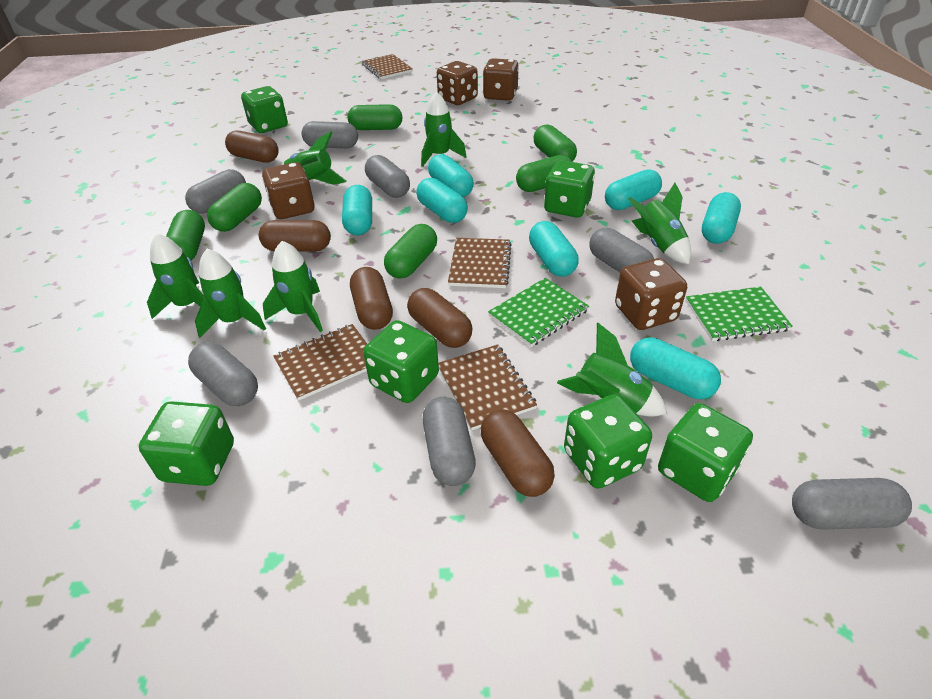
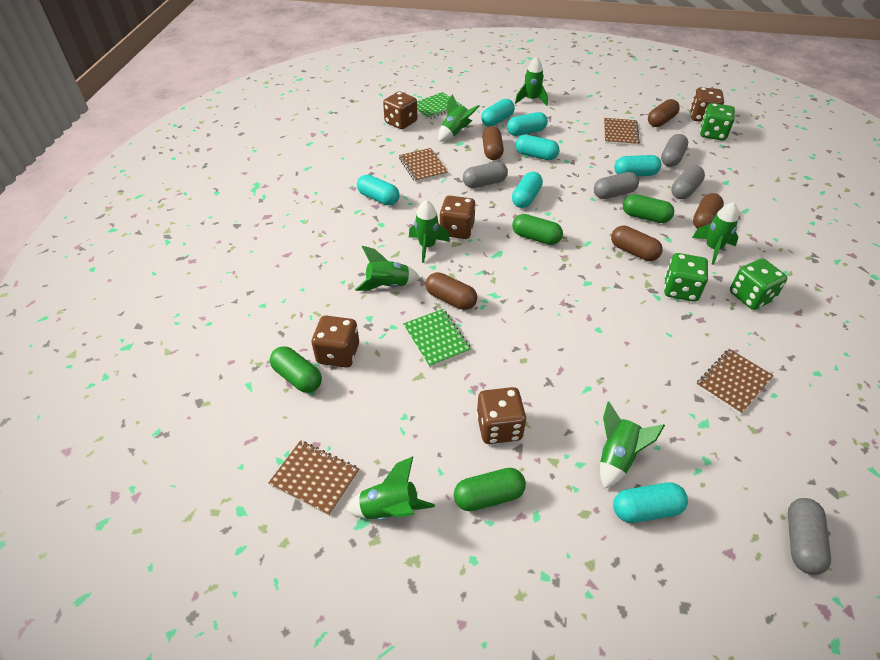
brown dice: 4 -> 5
green capsule: 6 -> 4
green dice: 6 -> 3
grey capsule: 7 -> 5

